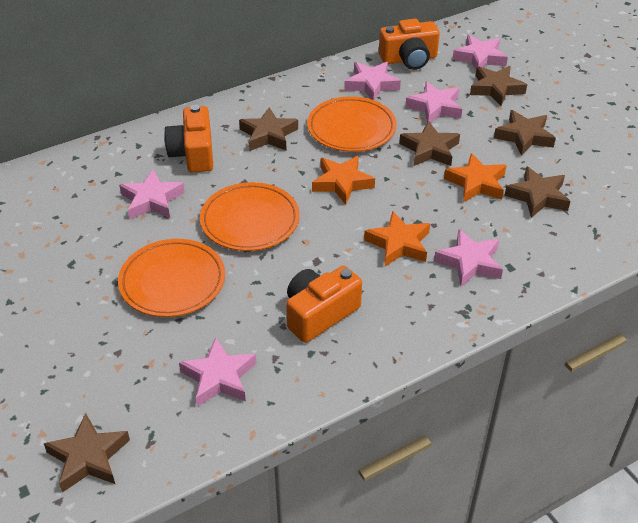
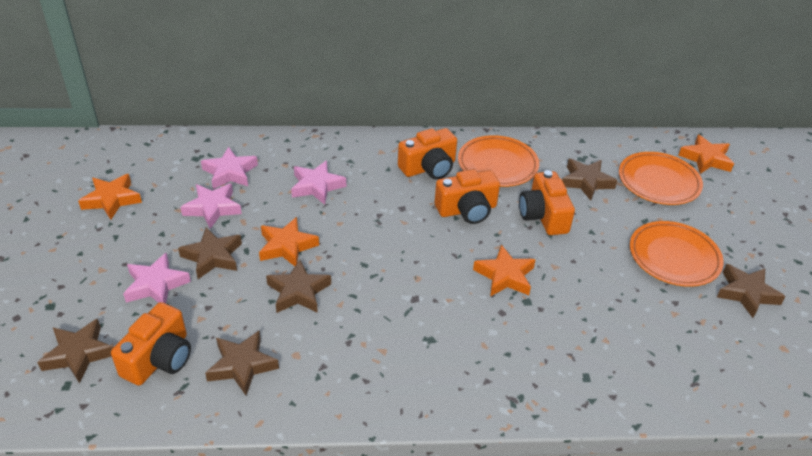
orange camera: 3 -> 4
orange star: 3 -> 4
pink star: 6 -> 4

